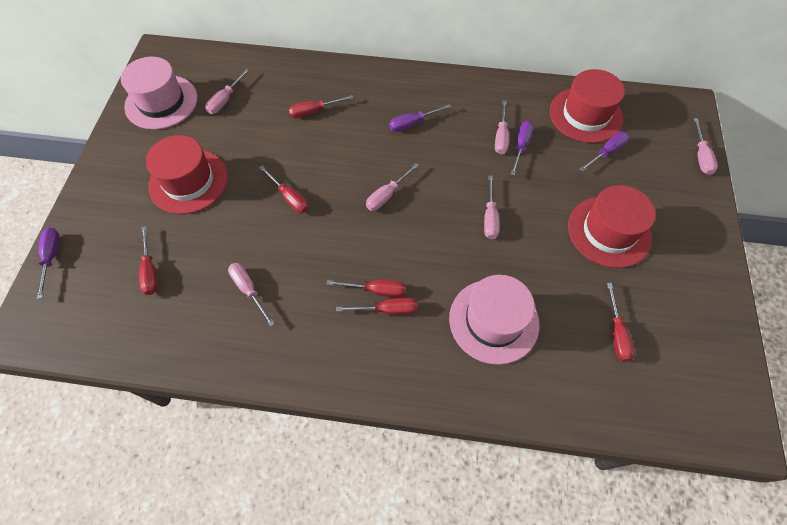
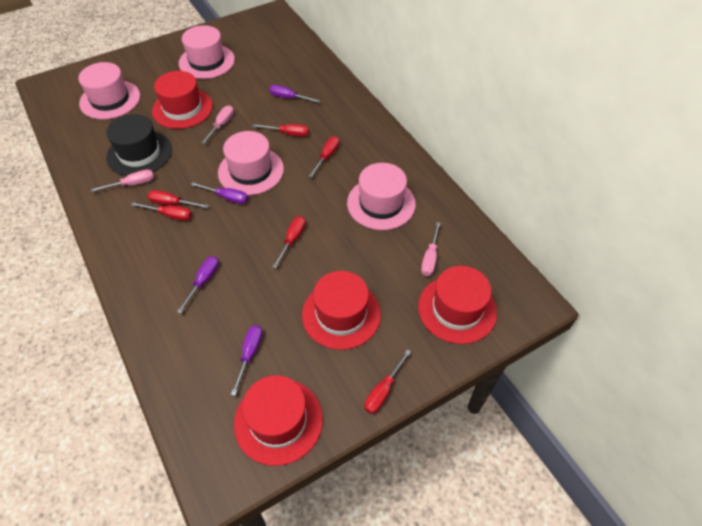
black hat: 0 -> 1
pink hat: 2 -> 4
pink screwdriver: 6 -> 3
red hat: 3 -> 4

